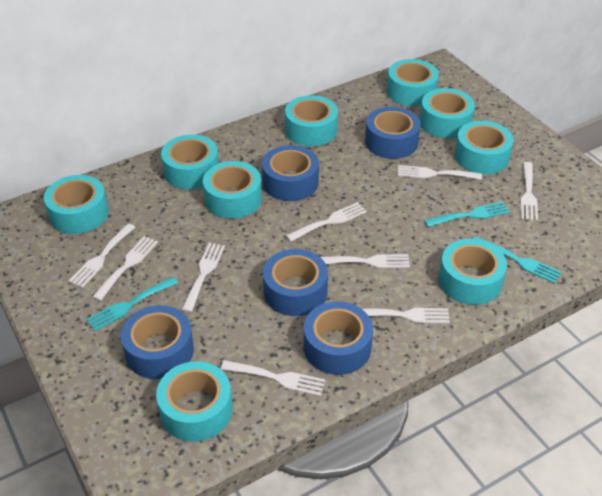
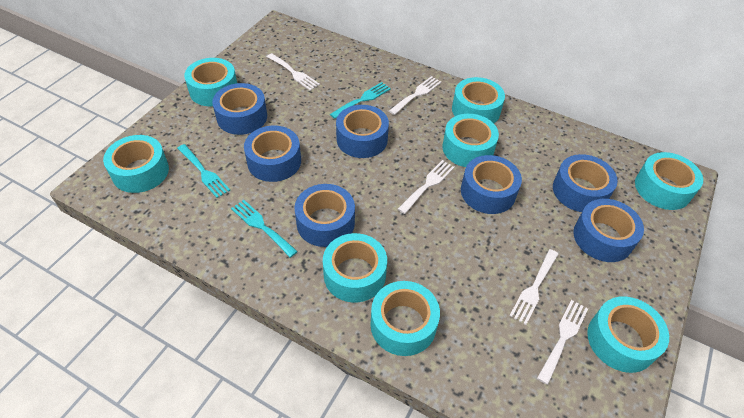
blue tape: 5 -> 7
turquoise tape: 9 -> 8
white fork: 9 -> 5

